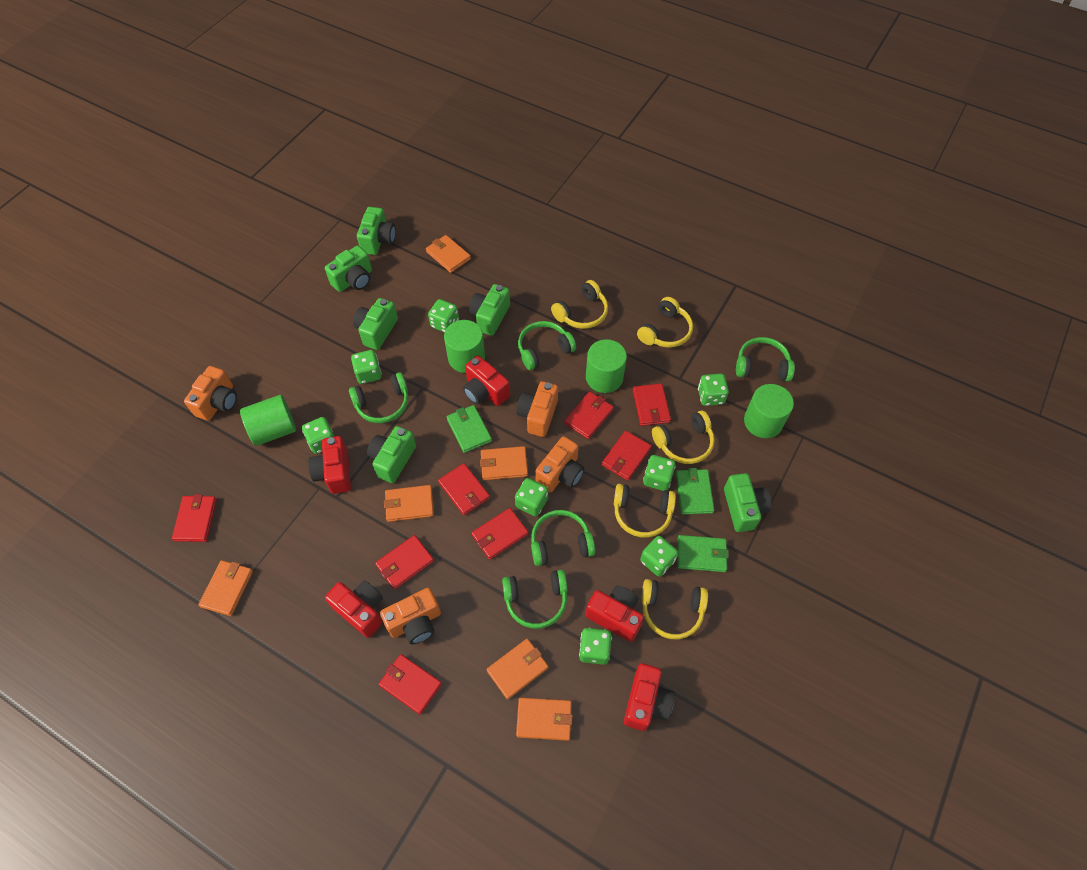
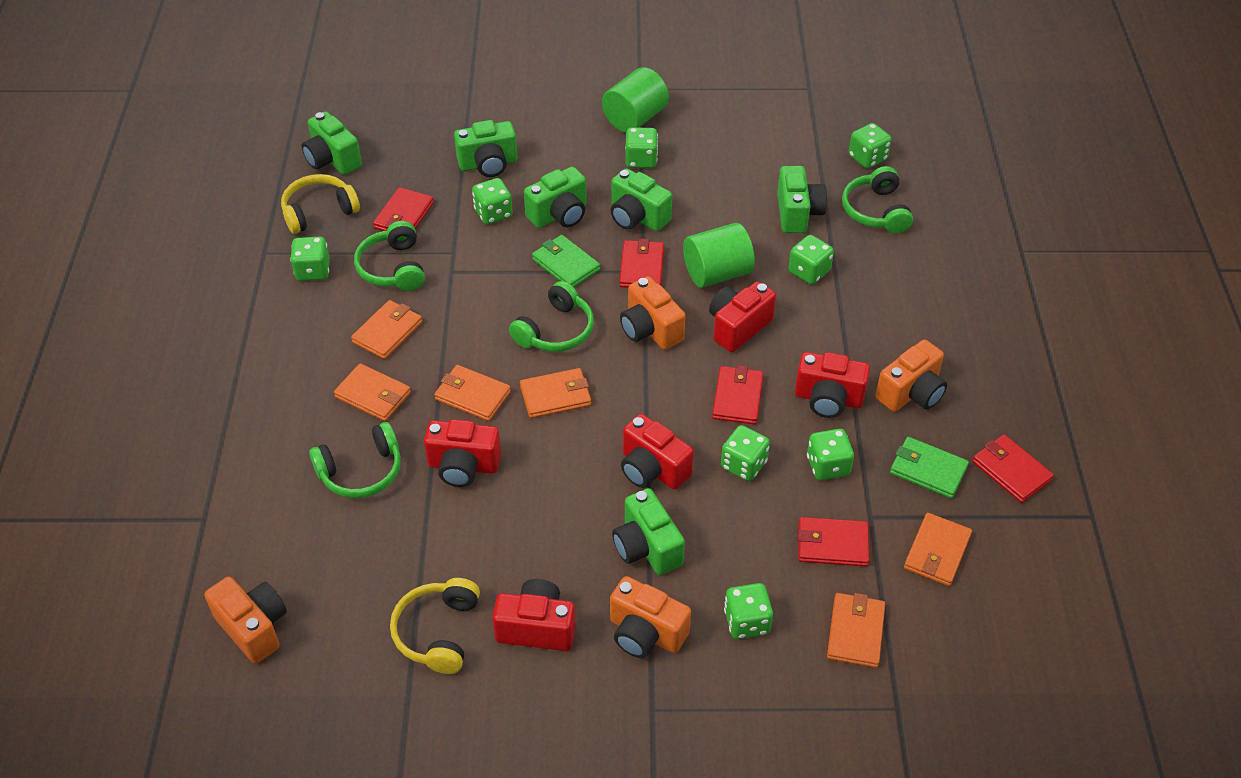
green cylinder: 4 -> 2
green headphones: 5 -> 4
green wallet: 3 -> 2
red wallet: 8 -> 5
yellow headphones: 5 -> 2

